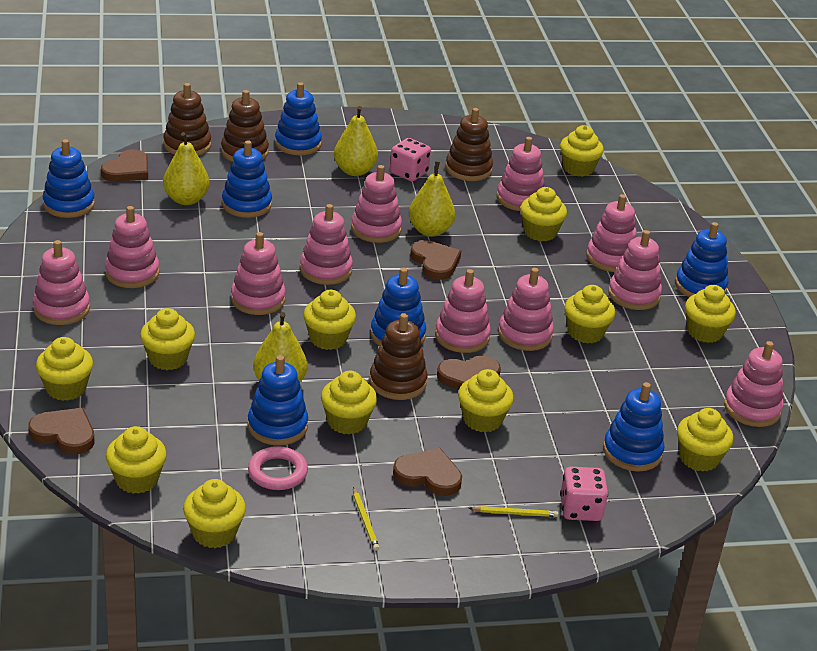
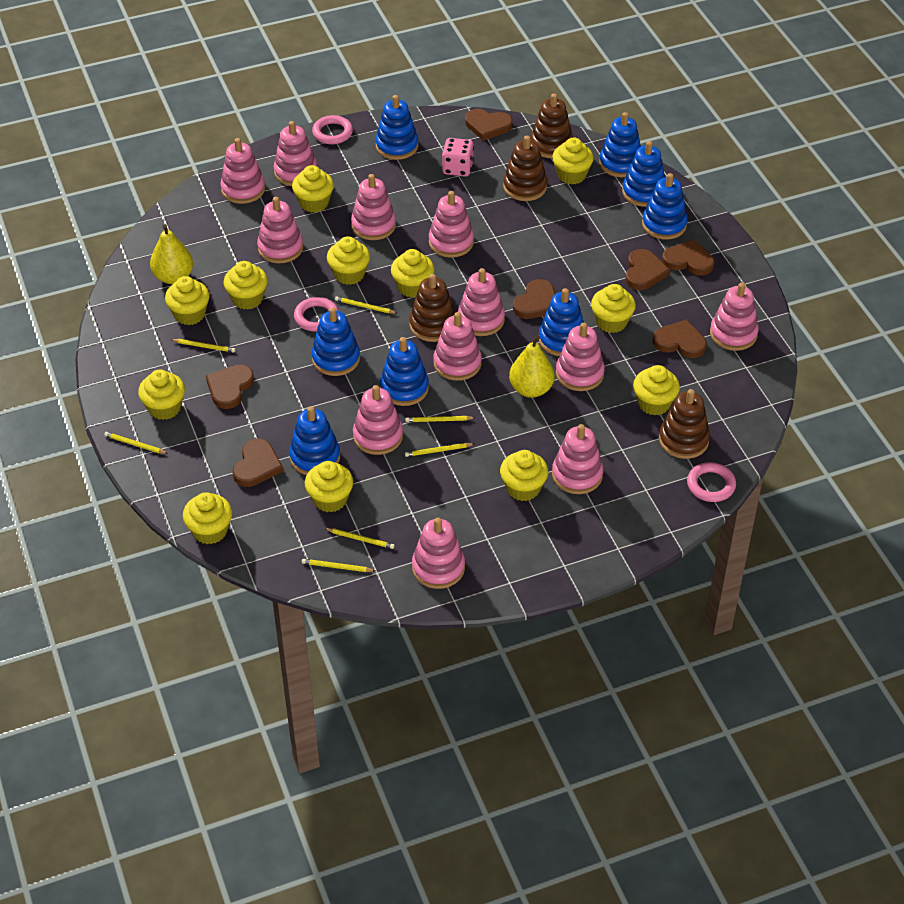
blue stacking toy: 7 -> 8
brown heart: 5 -> 7
pink dice: 2 -> 1
pink ring: 1 -> 3
pink stacking toy: 11 -> 12
yellow pear: 4 -> 2
yellow pencil: 2 -> 7

